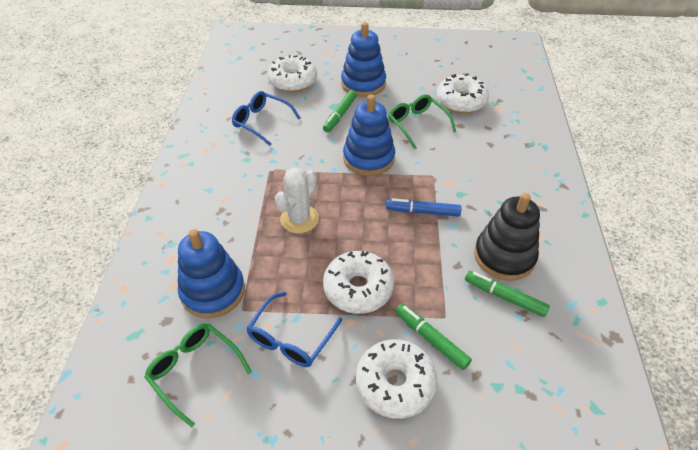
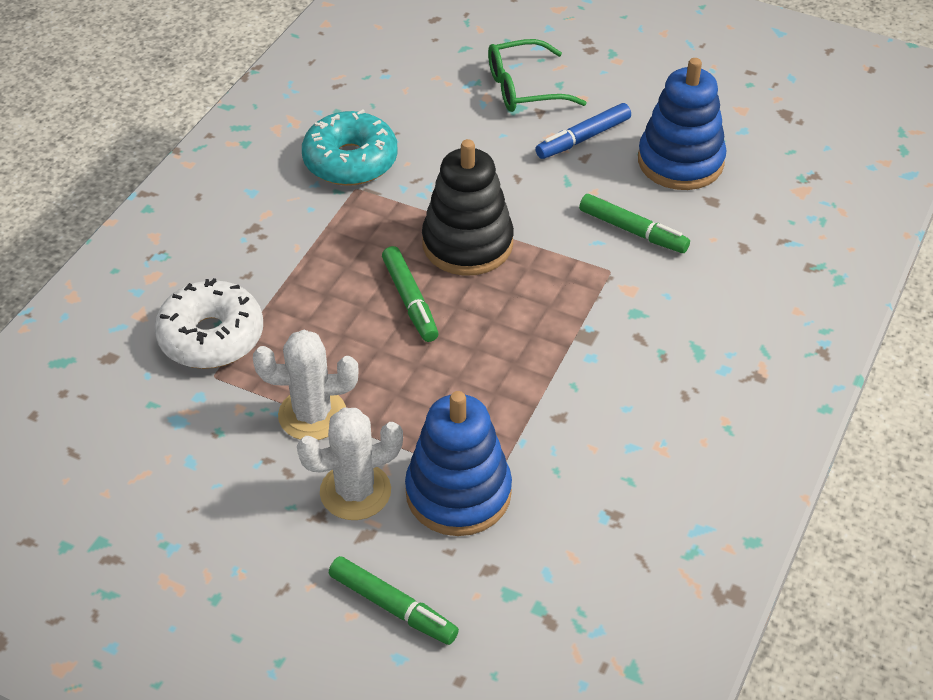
blue glasses: 2 -> 0
blue stacking toy: 3 -> 2
green glasses: 2 -> 1
turquoise donut: 0 -> 1
white cactus: 1 -> 2
white donut: 4 -> 1

